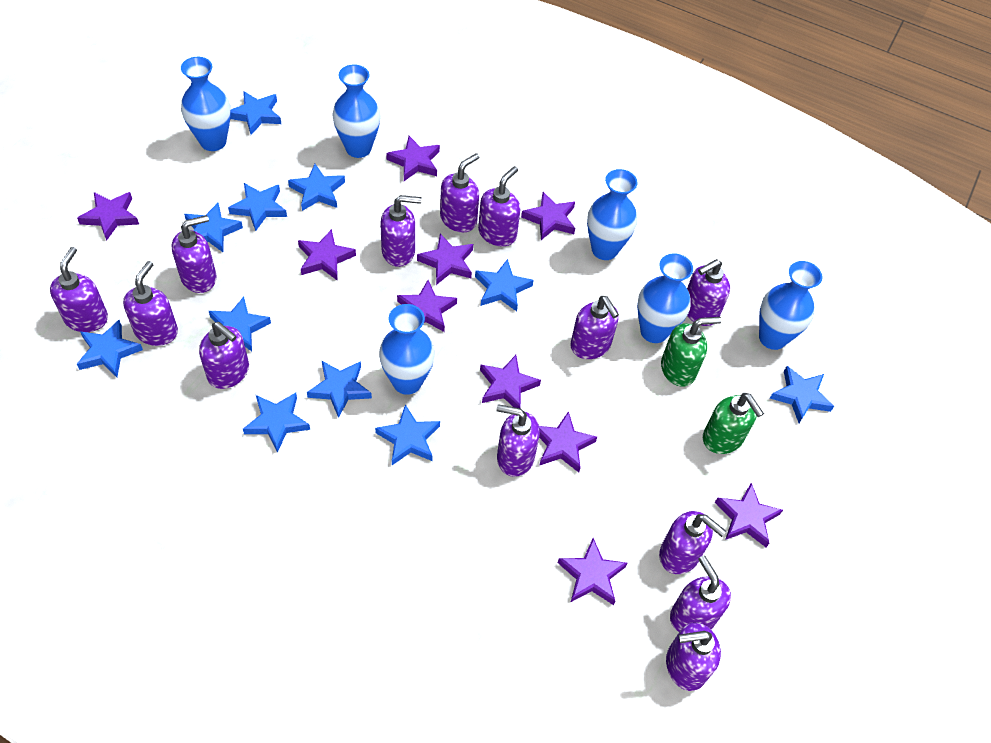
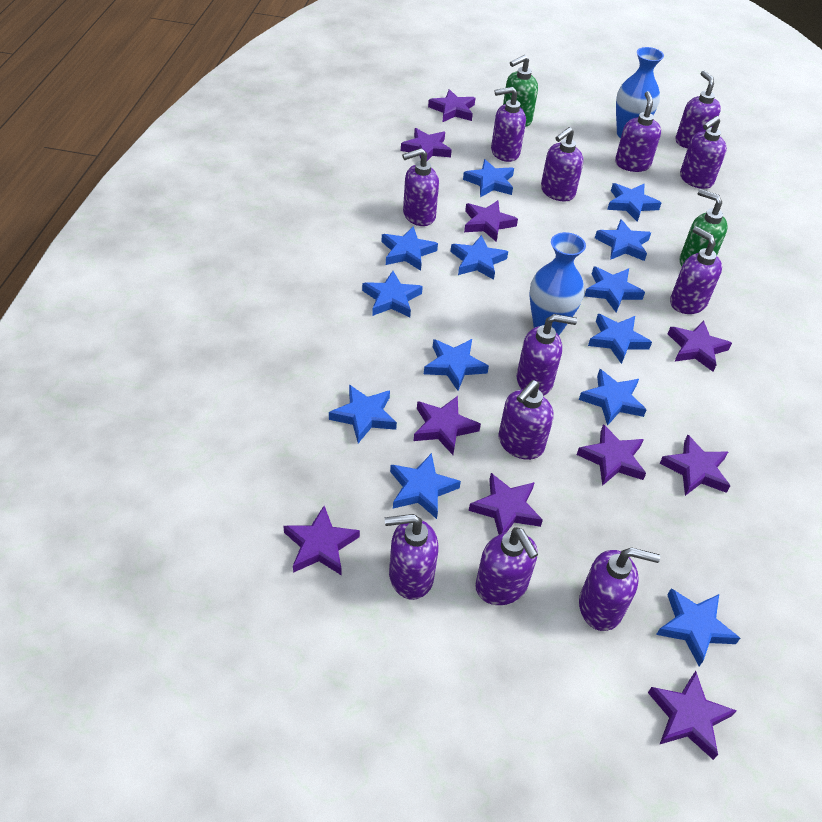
blue star: 11 -> 13
blue vase: 6 -> 2
purple soap dispenser: 13 -> 12

